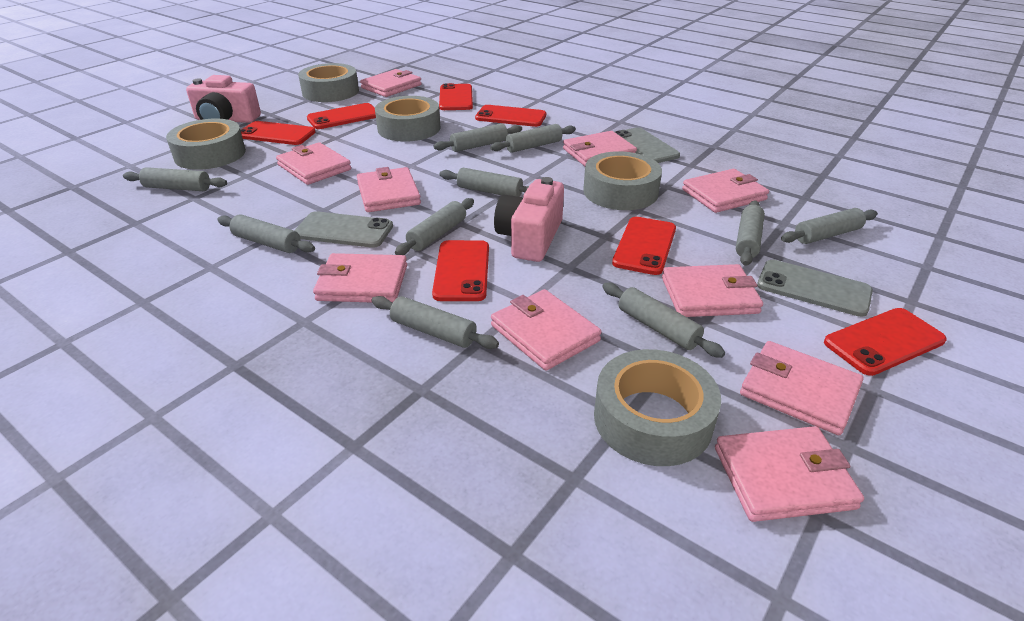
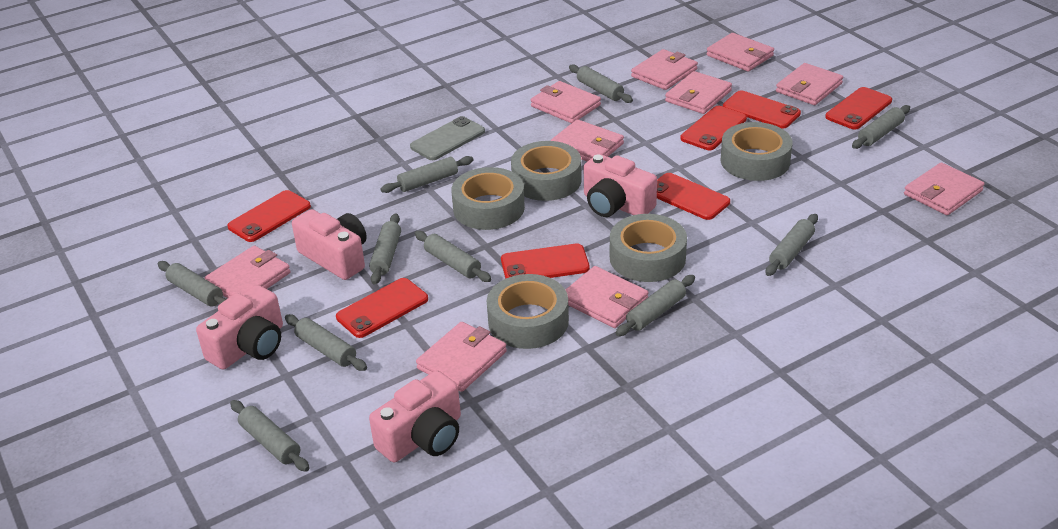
grey phone: 3 -> 1
pink camera: 2 -> 4

